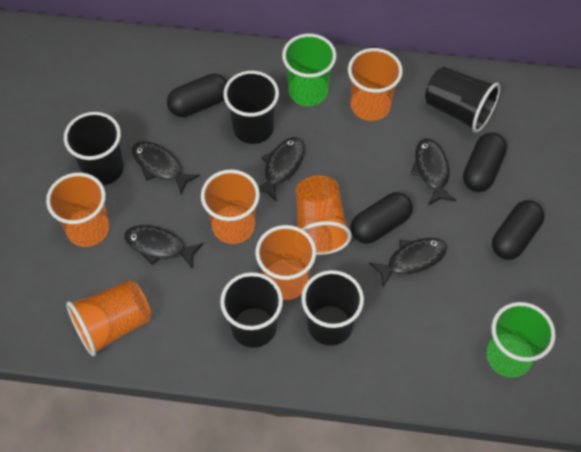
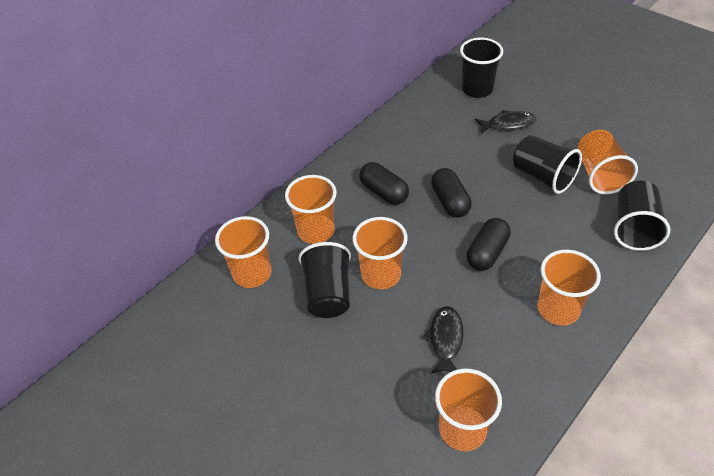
black capsule: 4 -> 3
black cup: 5 -> 4
black fish: 5 -> 2
green cup: 2 -> 0

